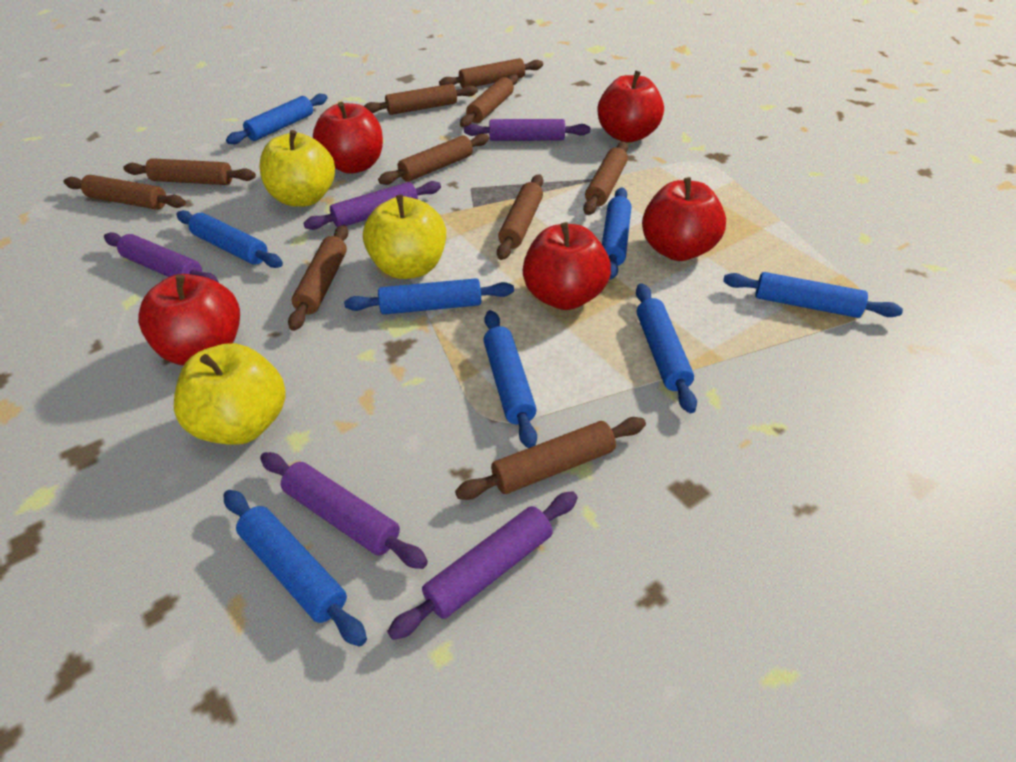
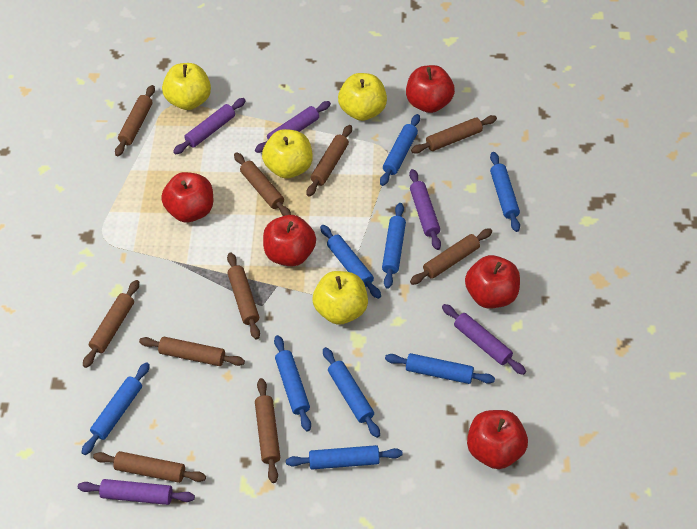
blue rolling pin: 8 -> 9
yellow apple: 3 -> 4

